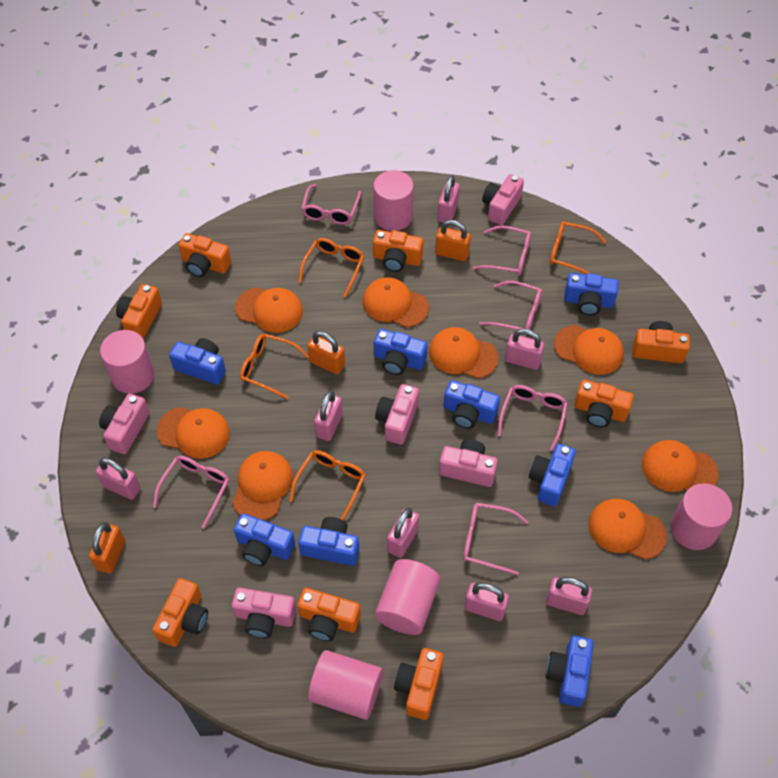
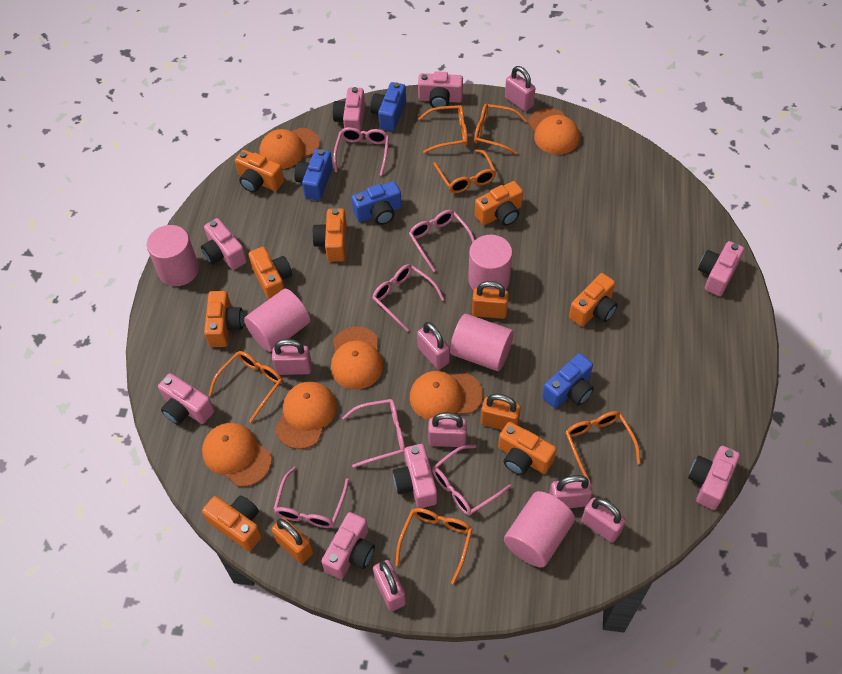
blue camera: 8 -> 4
orange cap: 8 -> 6
orange glasses: 4 -> 6
pink camera: 5 -> 8

